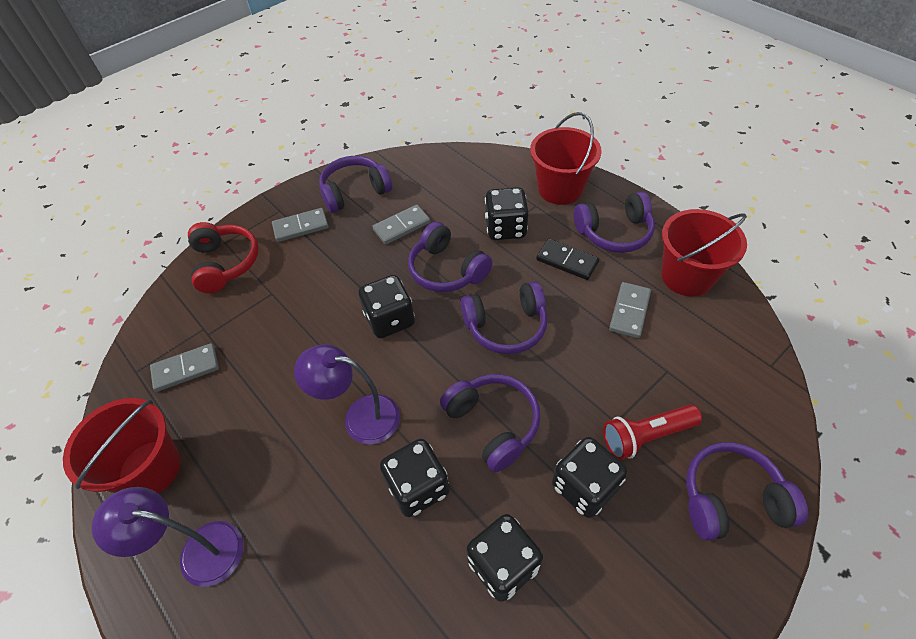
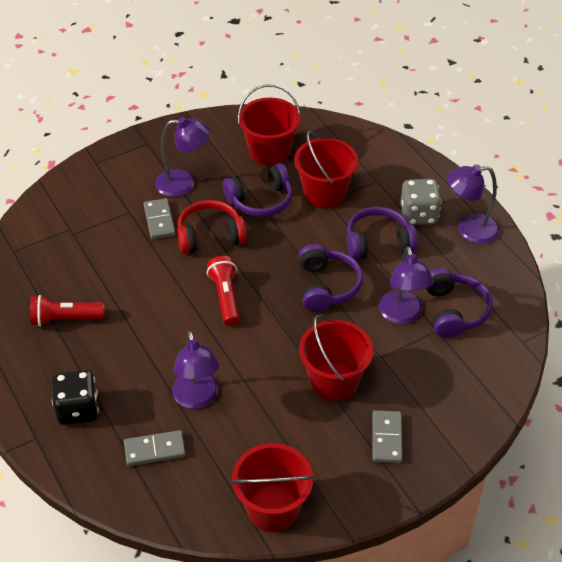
black dice: 5 -> 1
black domino: 1 -> 0
grey dice: 0 -> 1
grey domino: 4 -> 3
purple headphones: 6 -> 4
purple lamp: 2 -> 4
red bucket: 3 -> 4
red flashlight: 1 -> 2

